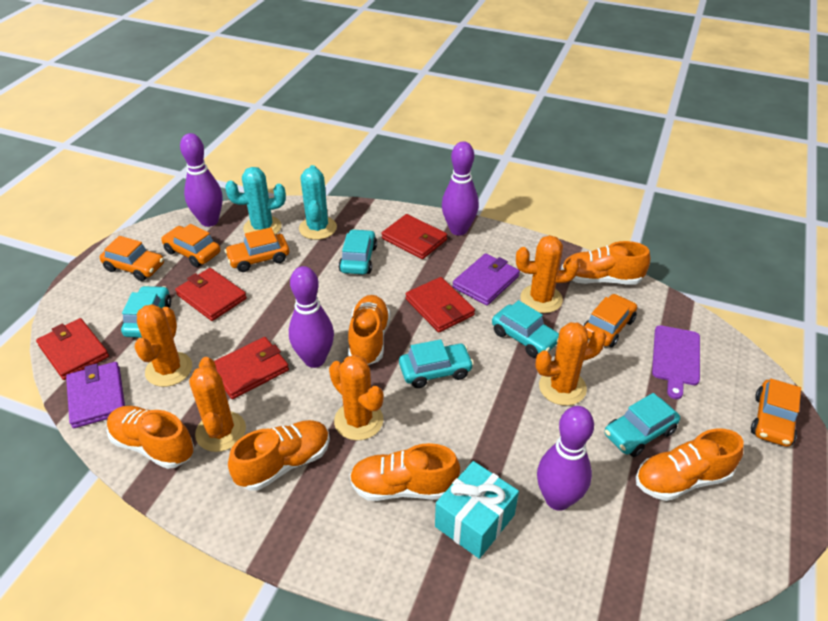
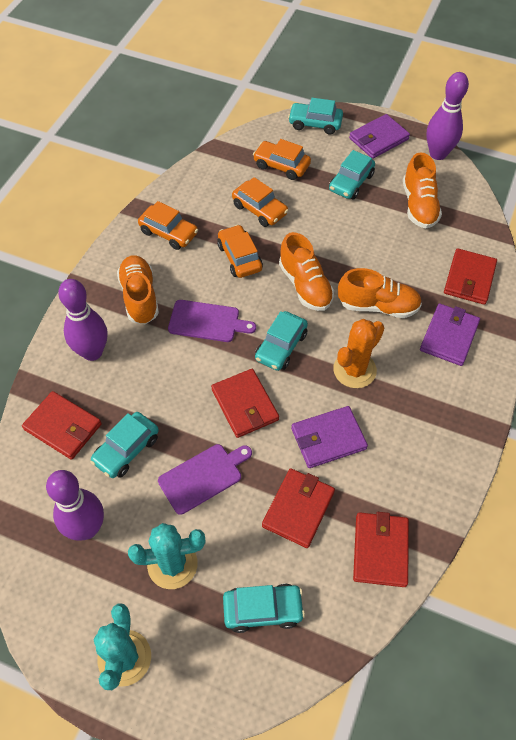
orange cactus: 5 -> 1
orange car: 5 -> 4
orange shoe: 6 -> 4
purple bowling pin: 4 -> 3
purple cutting board: 1 -> 2
purple wallet: 2 -> 3
turquoise gift: 1 -> 0

